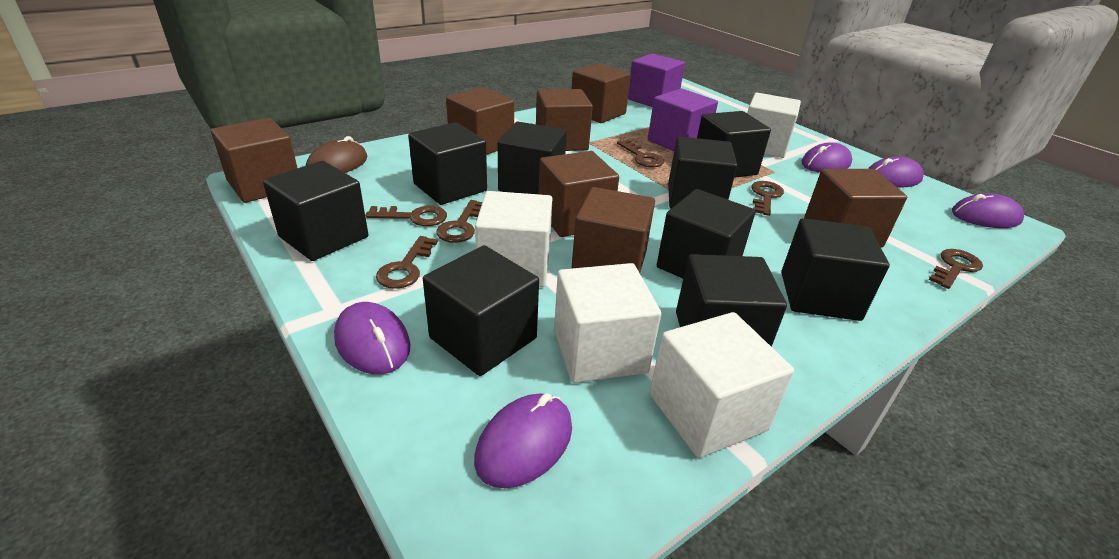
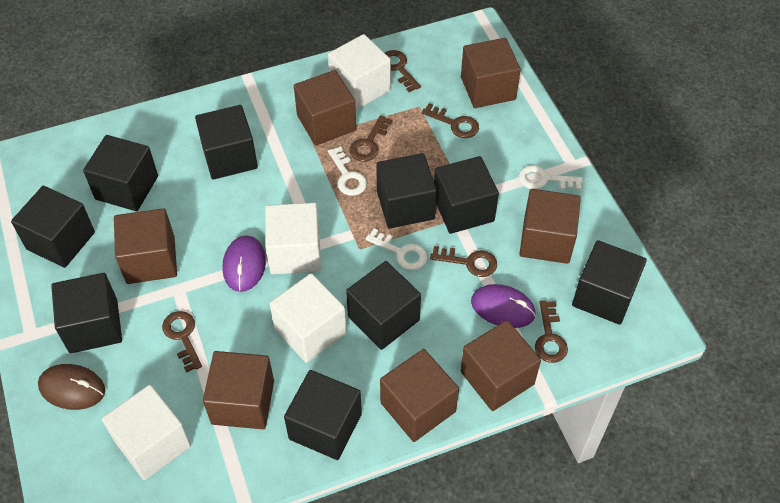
purple cube: 2 -> 0
purple mouse: 5 -> 2
white key: 0 -> 3

